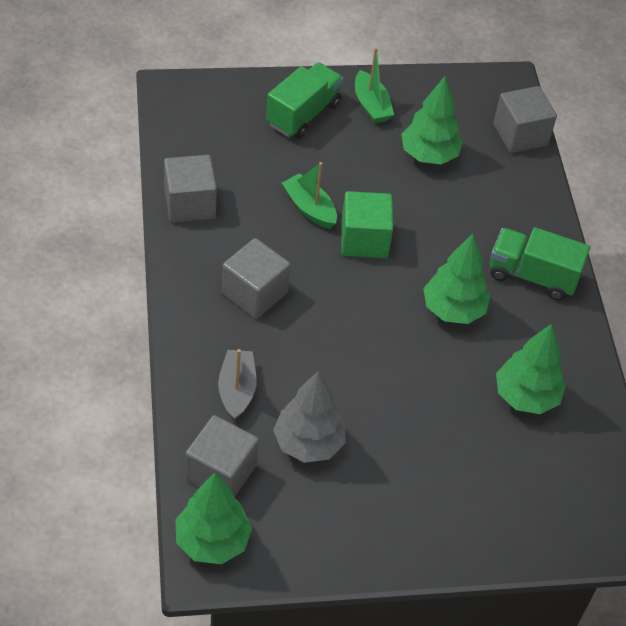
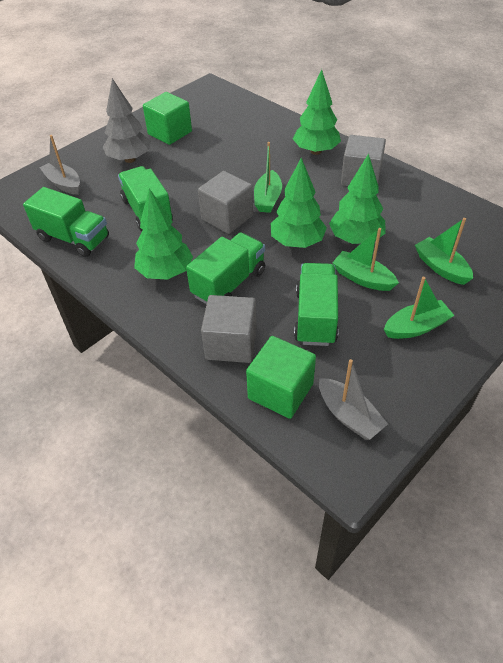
green boat: 2 -> 4
green cube: 1 -> 2
green truck: 2 -> 4
grey boat: 1 -> 2
grey cube: 4 -> 3

